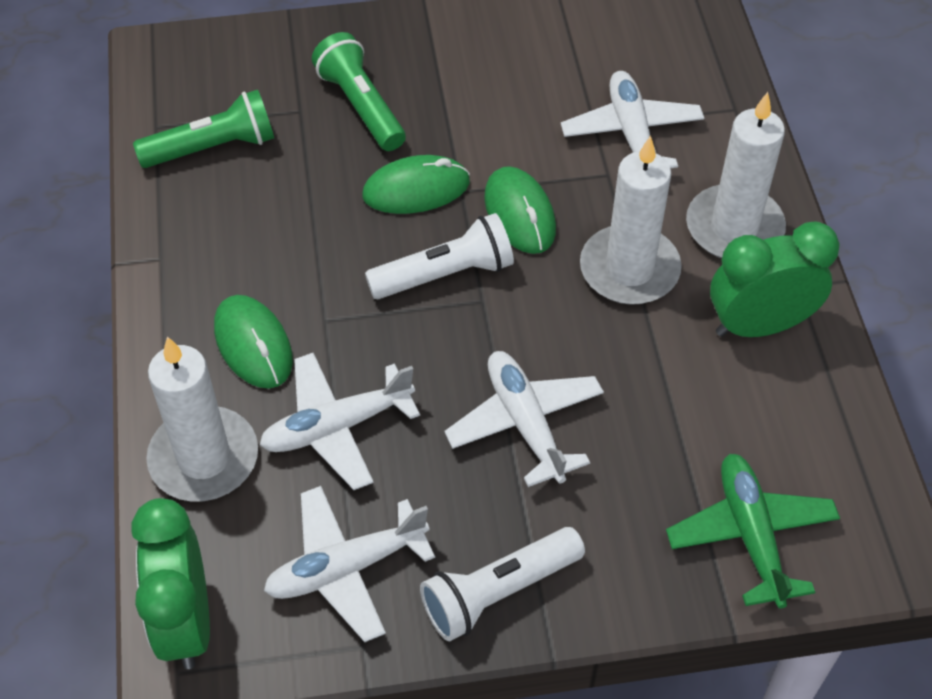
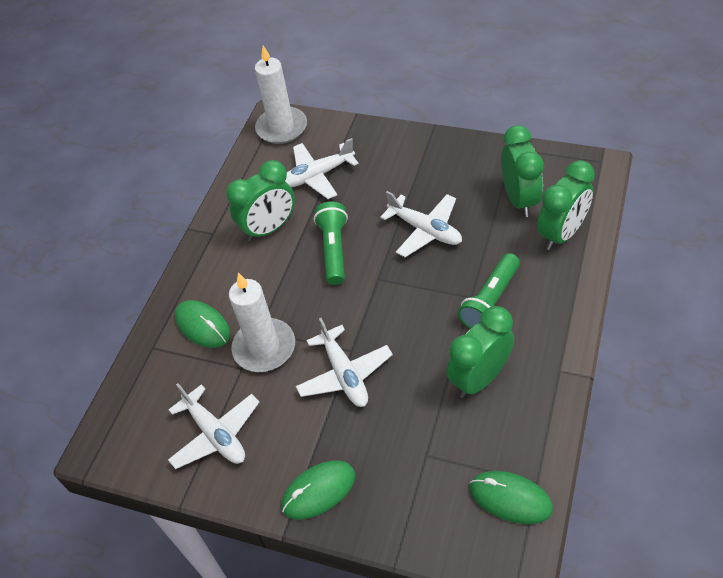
green clock: 2 -> 4
green plane: 1 -> 0
white candle: 3 -> 2
white flashlight: 2 -> 0

